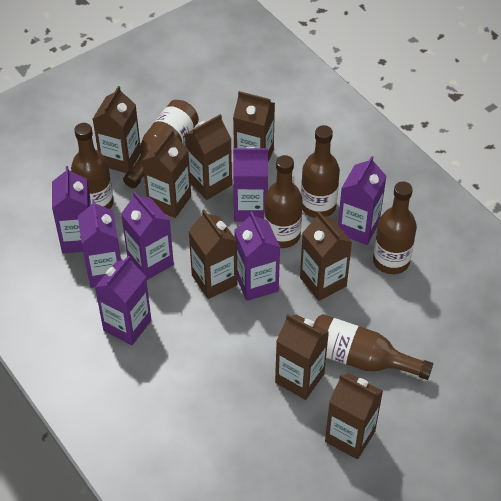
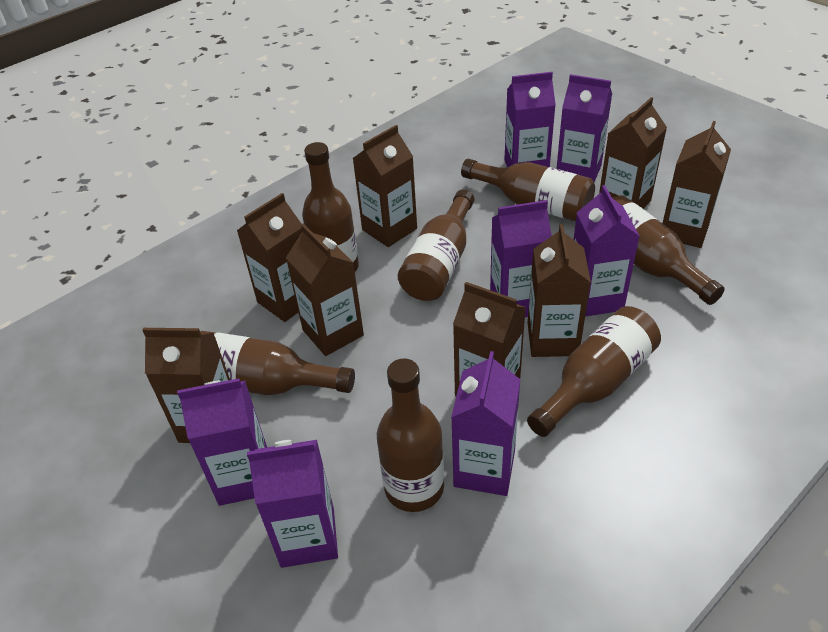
brown bottle: 6 -> 7

